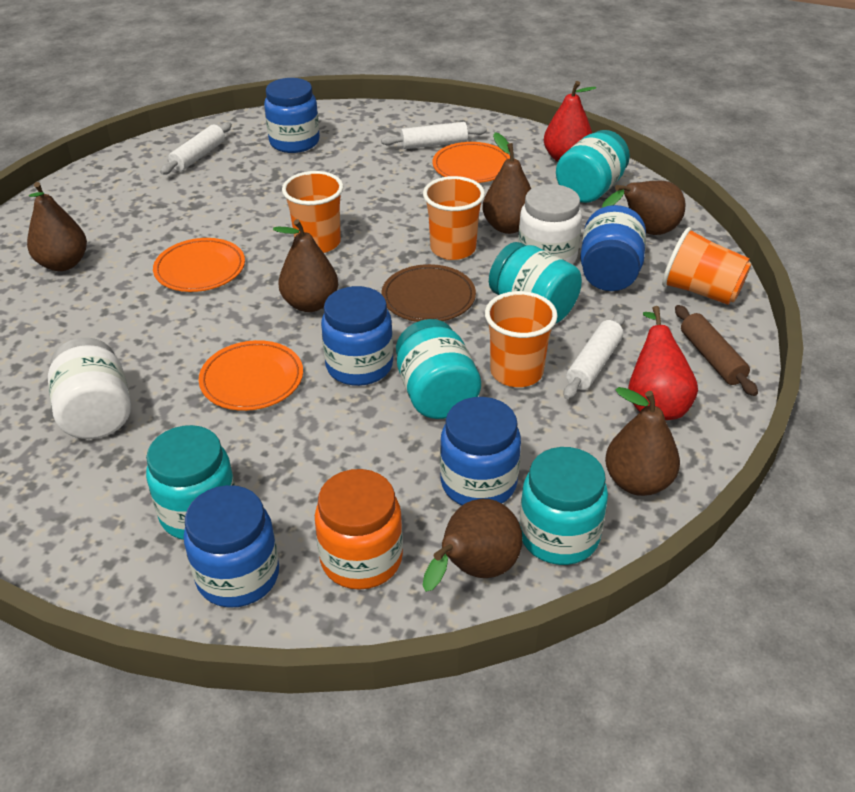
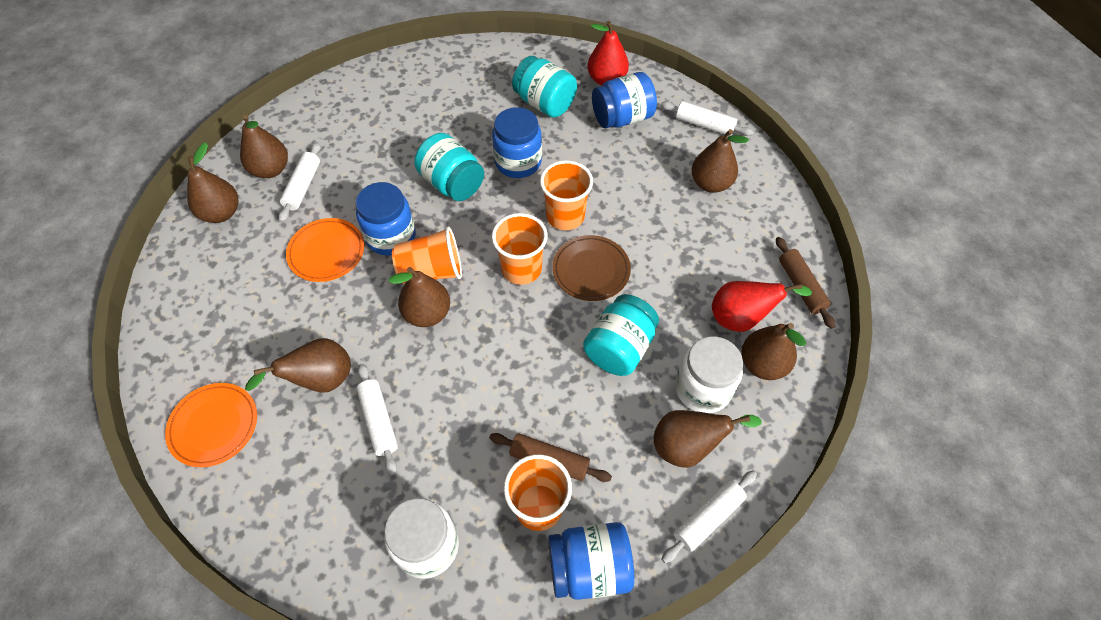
blue jar: 5 -> 4
brown pear: 6 -> 7
brown rolling pin: 1 -> 2
orange jar: 1 -> 0
orange plate: 3 -> 2
turquoise jar: 5 -> 3
white rolling pin: 3 -> 4

